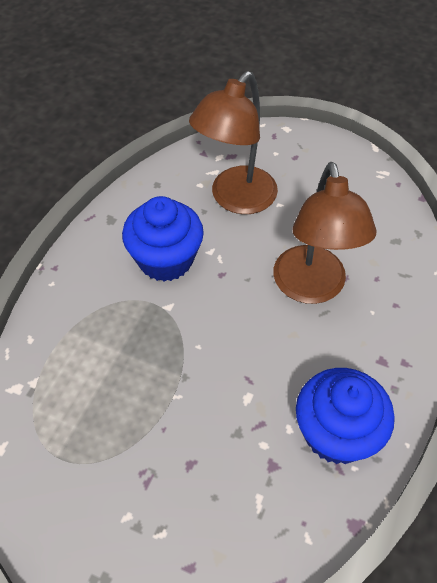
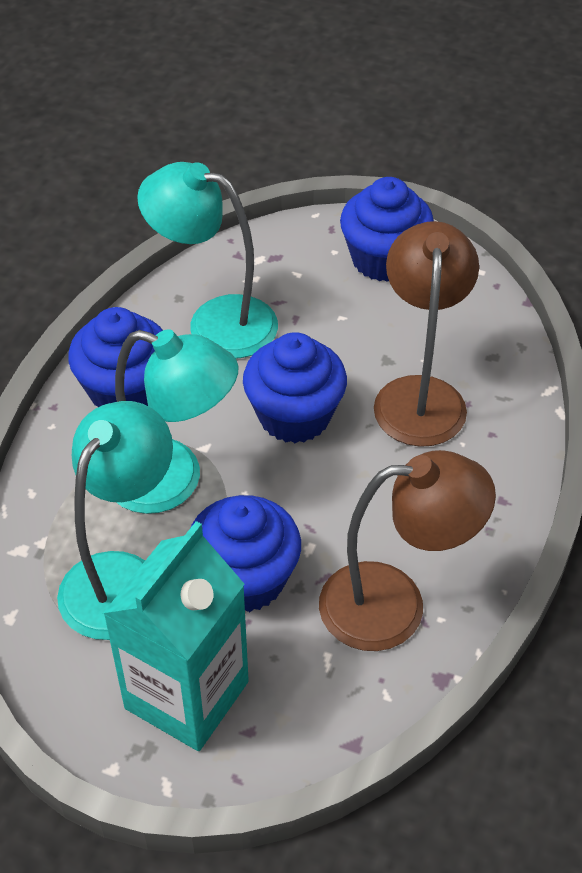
blue cupcake: 2 -> 4
turquoise carton: 0 -> 1
turquoise lamp: 0 -> 3

